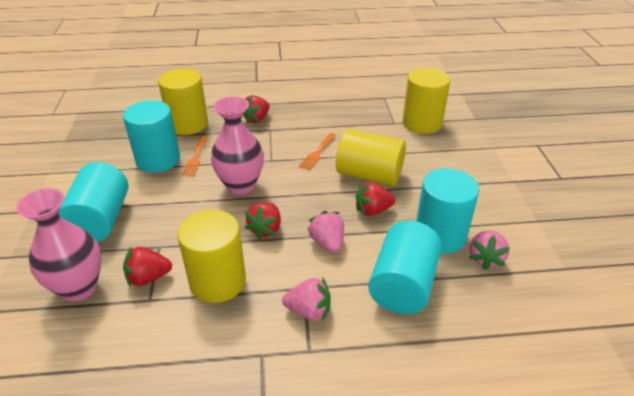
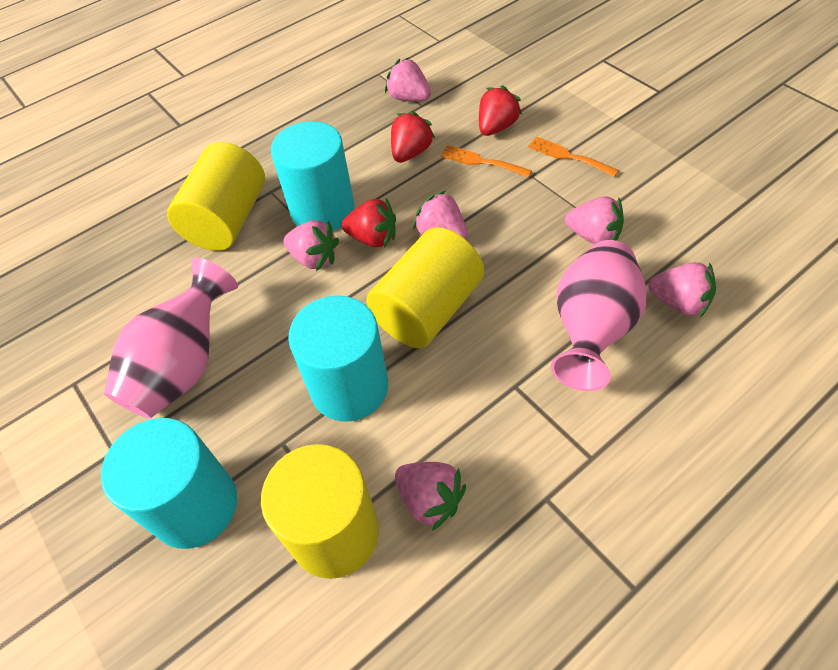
pink strawberry: 3 -> 6
red strawberry: 4 -> 3
turquoise cylinder: 4 -> 3
yellow cylinder: 4 -> 3

